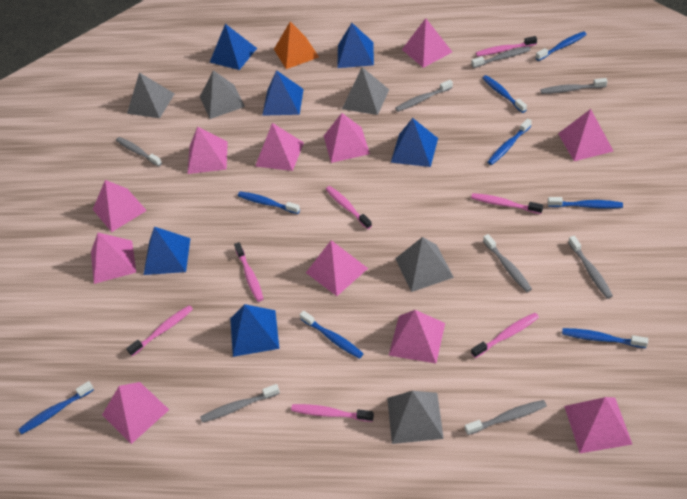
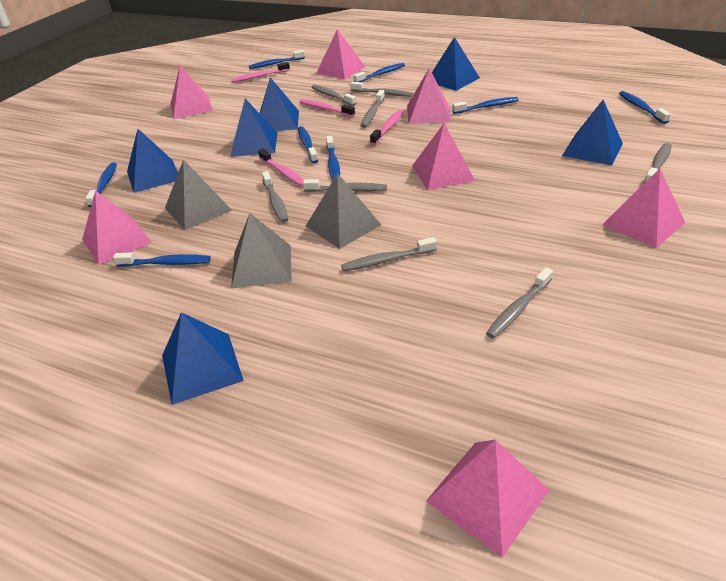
grey pyramid: 5 -> 3
orange pyramid: 1 -> 0
pink pyramid: 11 -> 7
pink toothbrush: 7 -> 4

